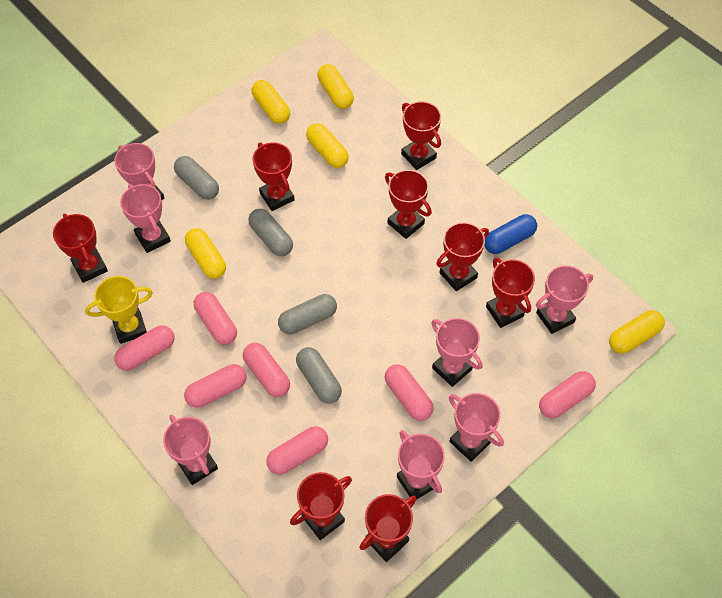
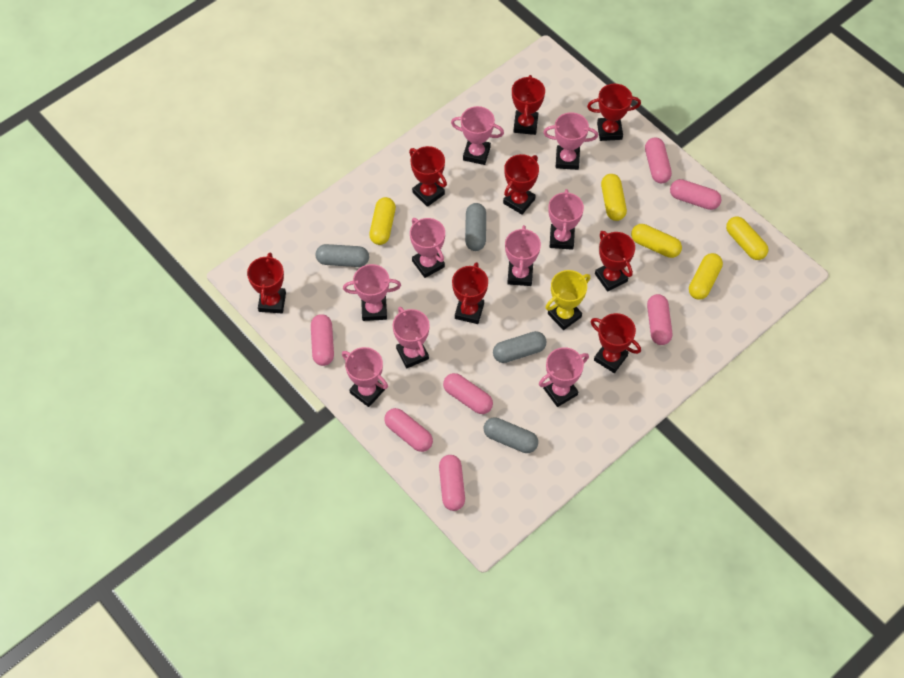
blue capsule: 1 -> 0
pink trophy: 7 -> 9

